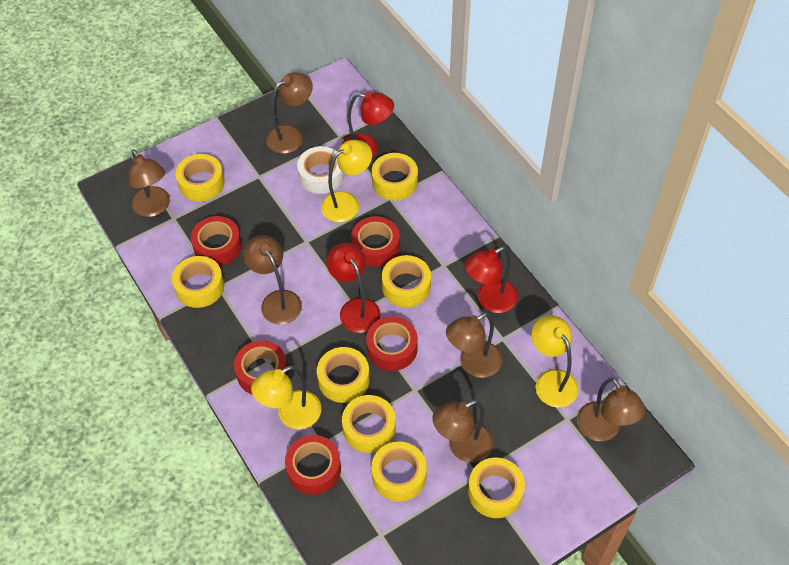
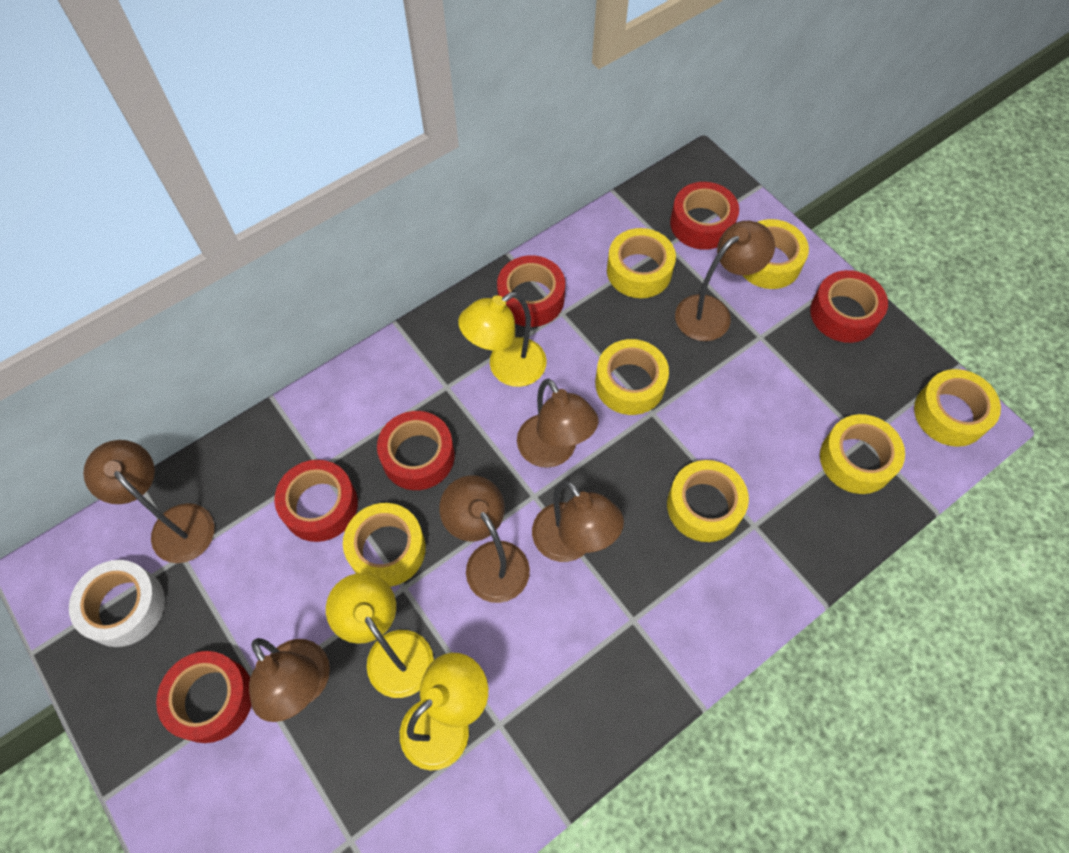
red lamp: 3 -> 0
red tape: 5 -> 6
yellow tape: 8 -> 7

